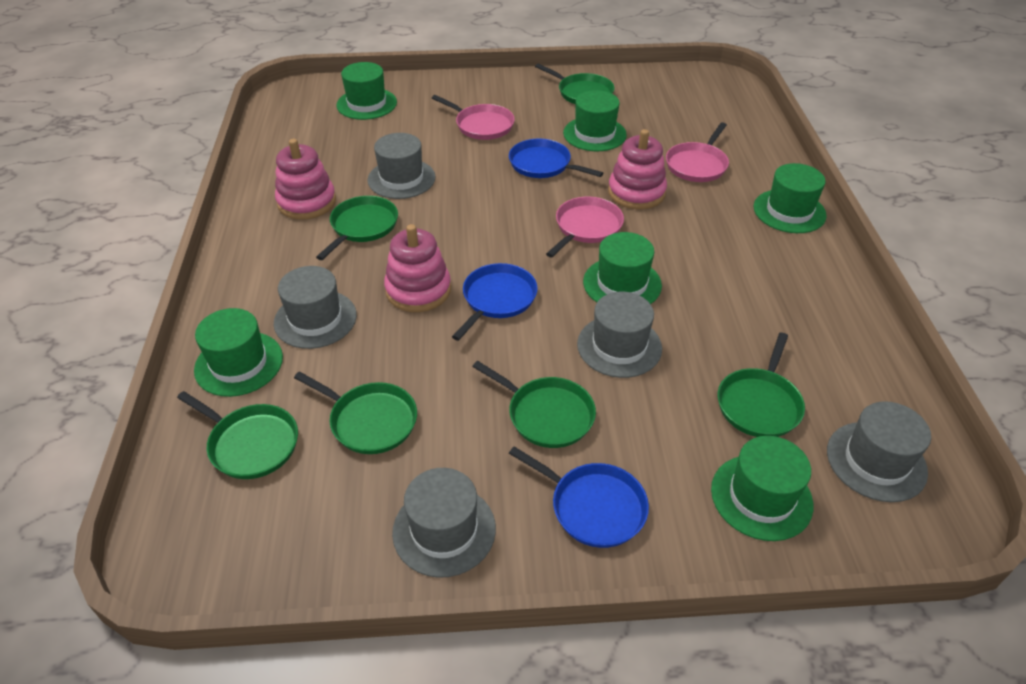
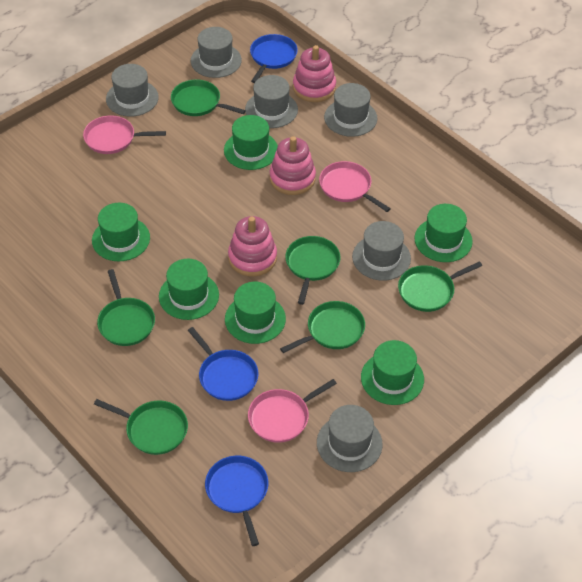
grey hat: 5 -> 6

